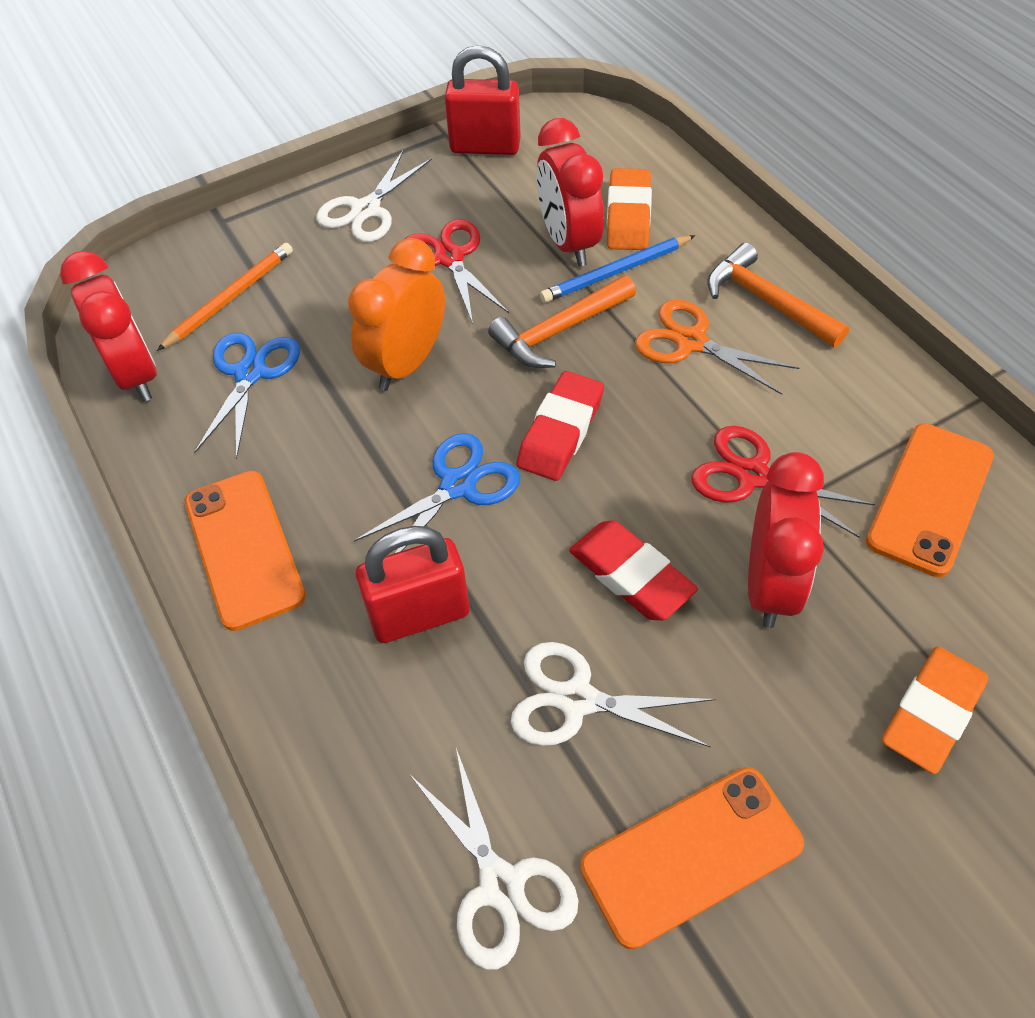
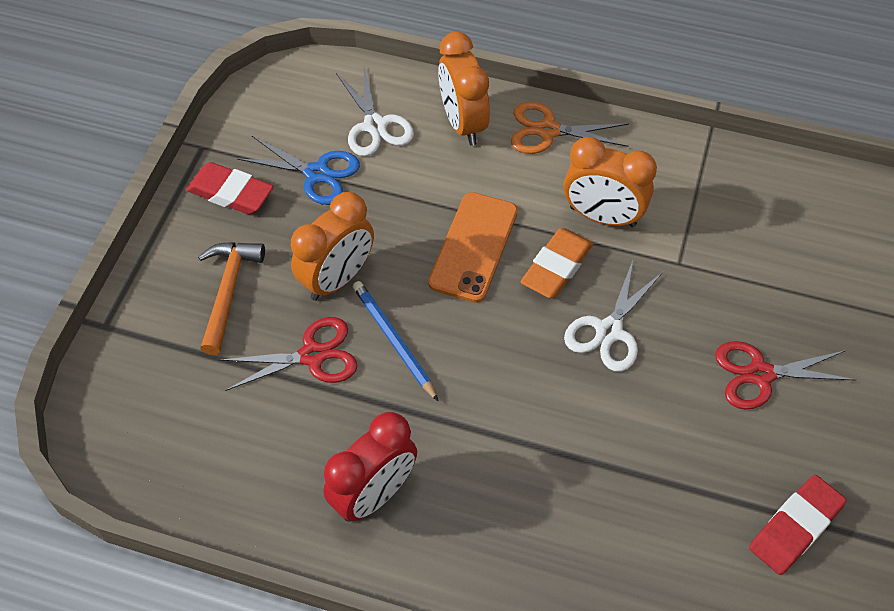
blue scissors: 2 -> 1
orange clock: 1 -> 3
orange eraser: 2 -> 1
orange hammer: 2 -> 1
orange pencil: 1 -> 0
orange phone: 3 -> 1
red clock: 3 -> 1
red padlock: 2 -> 0
white scissors: 3 -> 2

